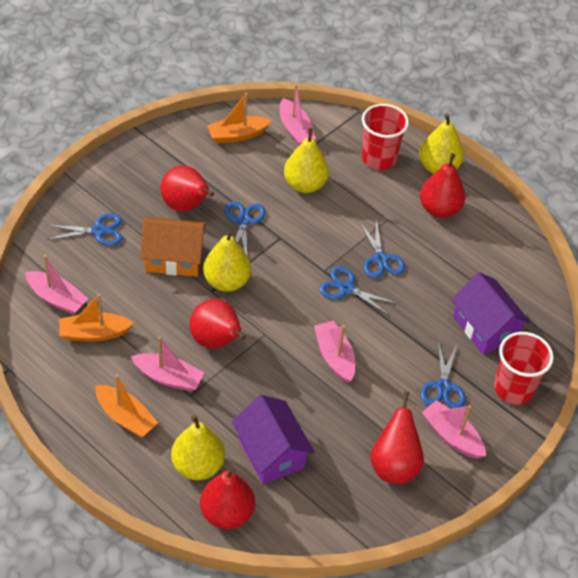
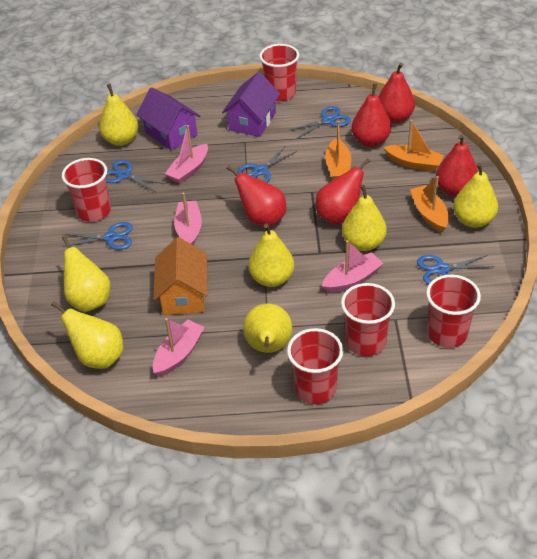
pink boat: 5 -> 4
red cup: 2 -> 5
yellow pear: 4 -> 7

